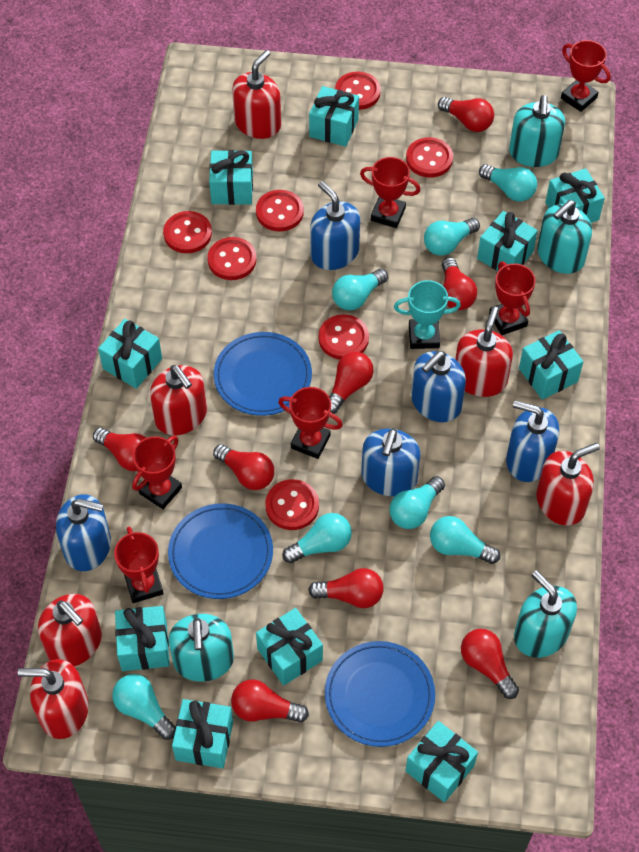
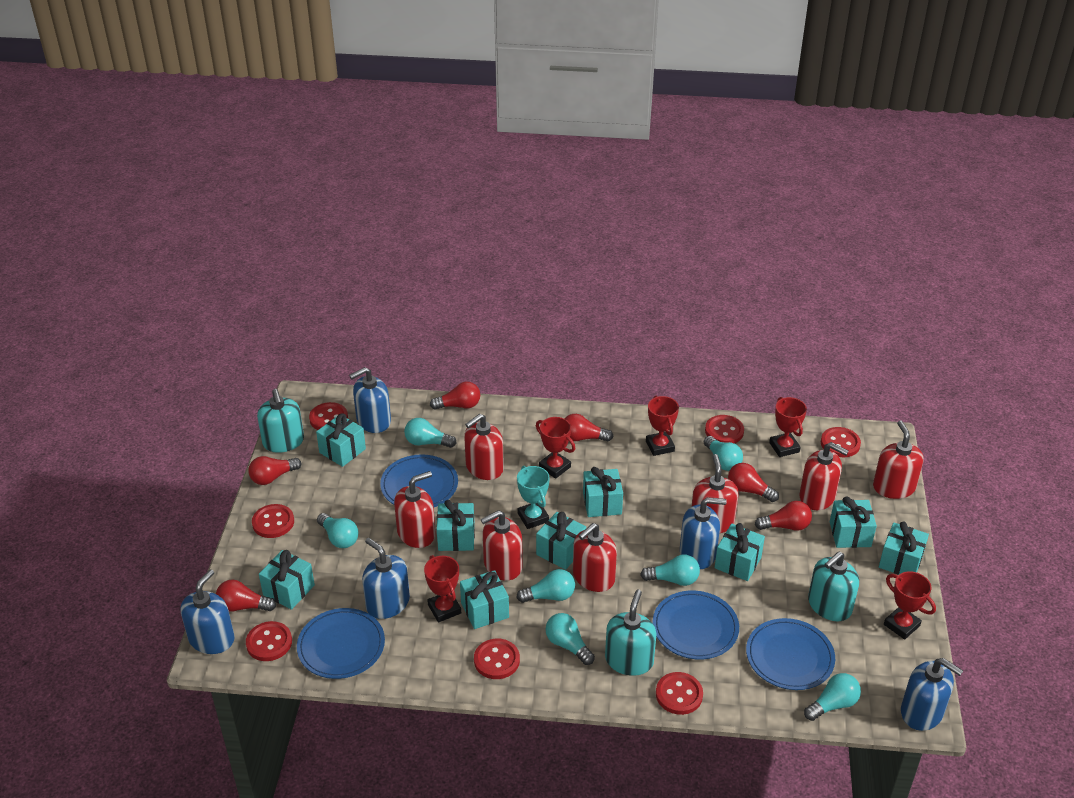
blue plate: 3 -> 4
red light bulb: 8 -> 6
red soap dispenser: 6 -> 7
red trophy: 6 -> 5
turquoise gift: 10 -> 9
turquoise soap dispenser: 4 -> 3

